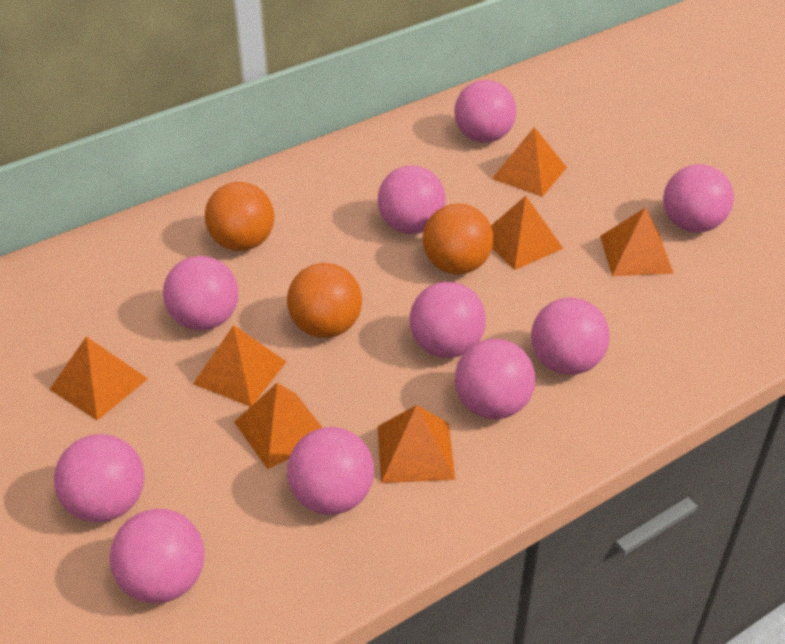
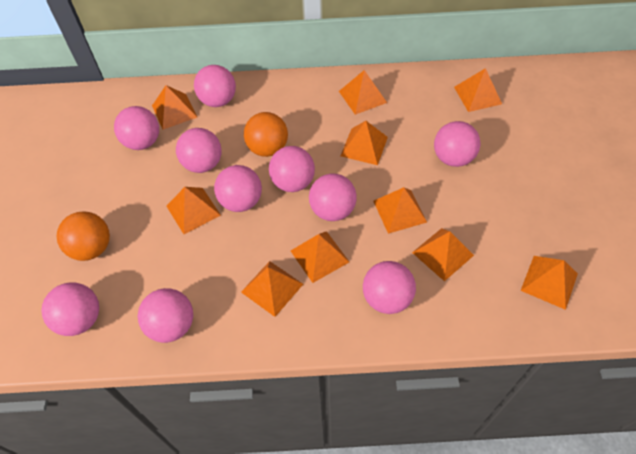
orange ball: 3 -> 2
orange pyramid: 7 -> 10

